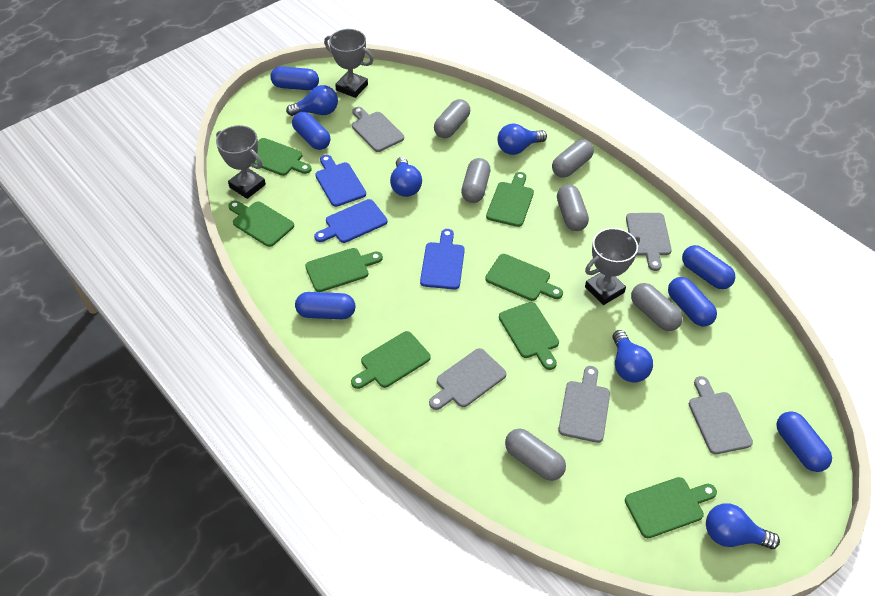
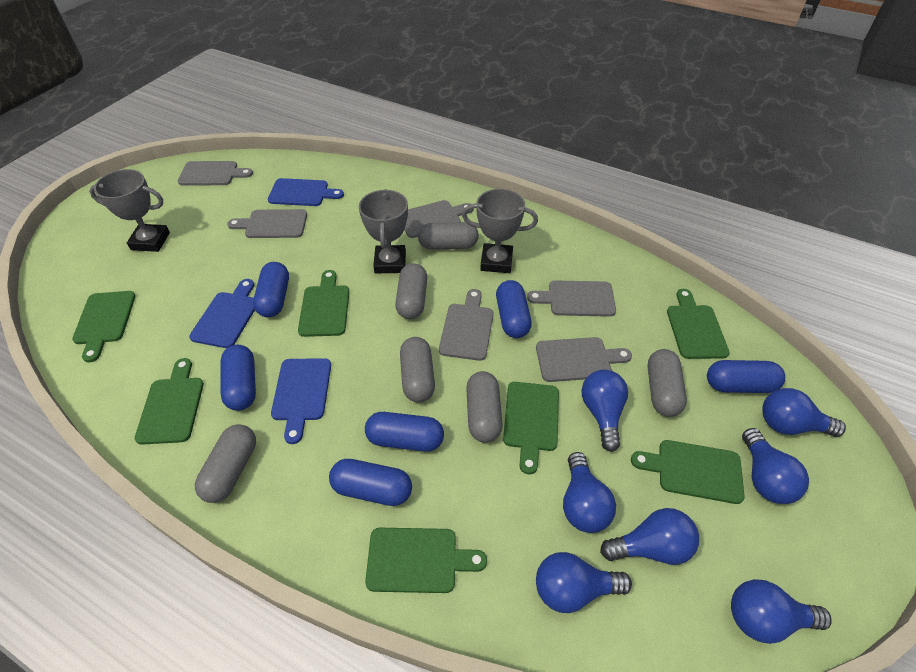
blue light bulb: 5 -> 7
green cutting board: 8 -> 7
grey cutting board: 5 -> 6

